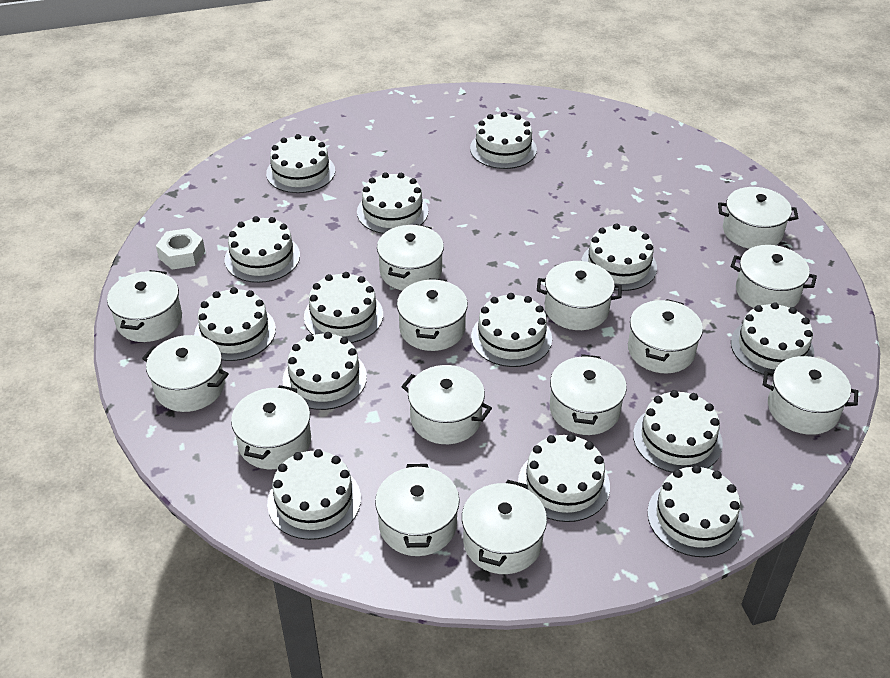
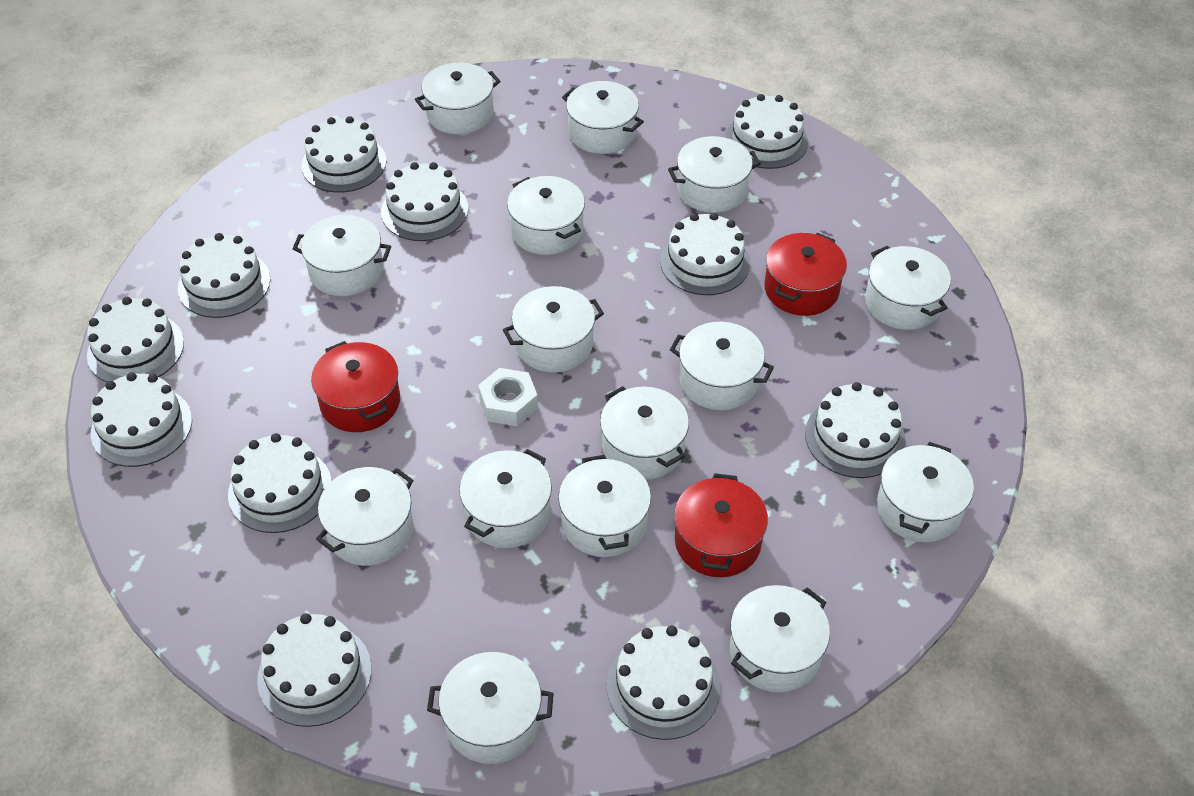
red pot: 0 -> 3
white cake: 14 -> 11
white pot: 14 -> 15

